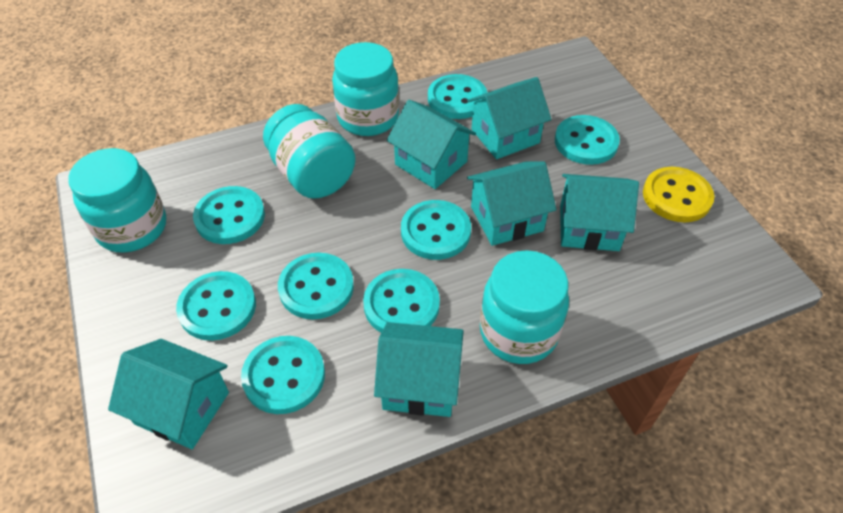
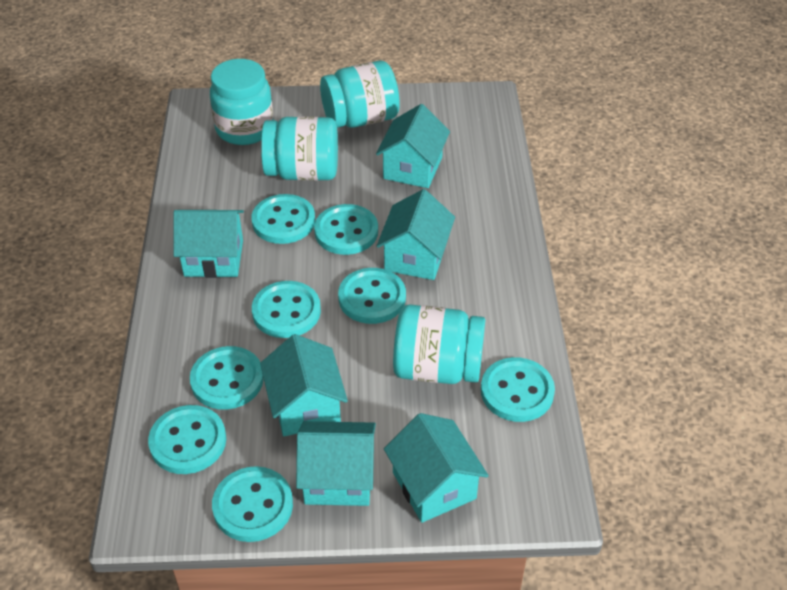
yellow button: 1 -> 0

